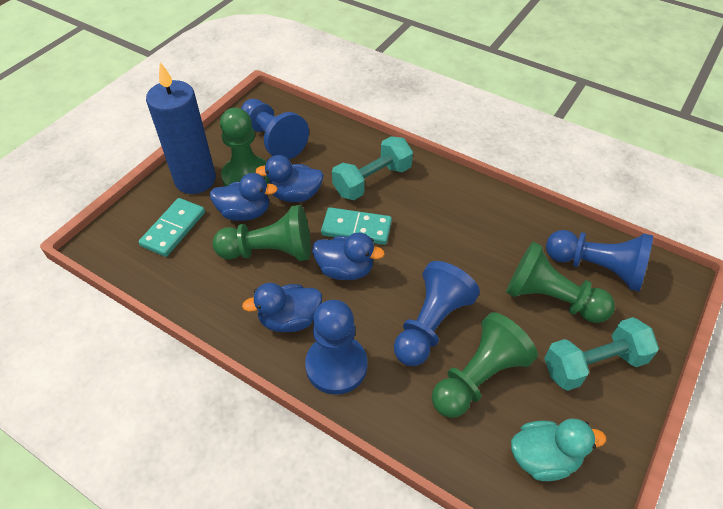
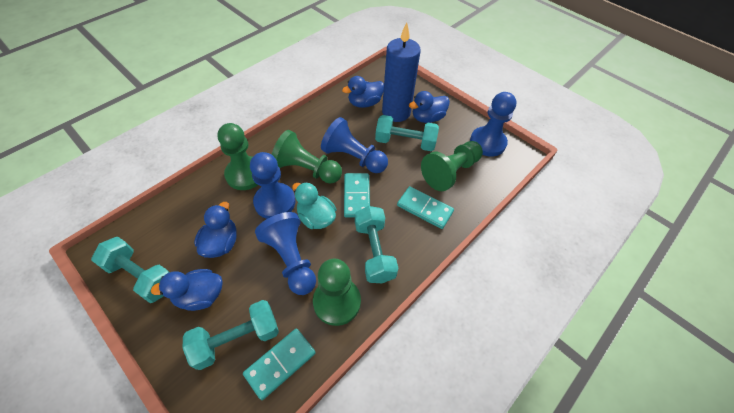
turquoise domino: 2 -> 3
turquoise dumbbell: 2 -> 4

